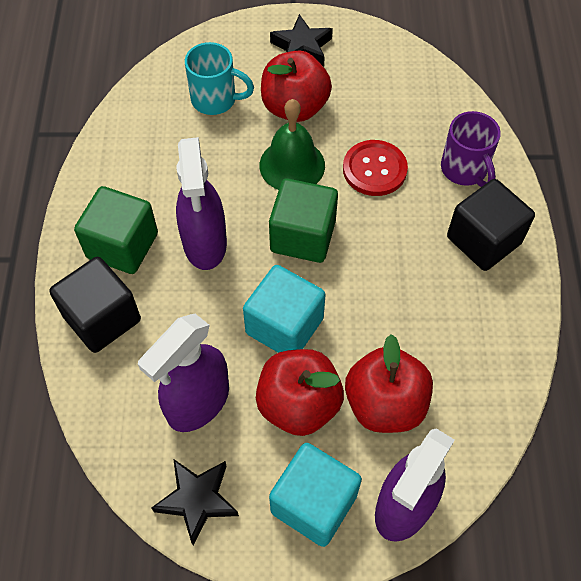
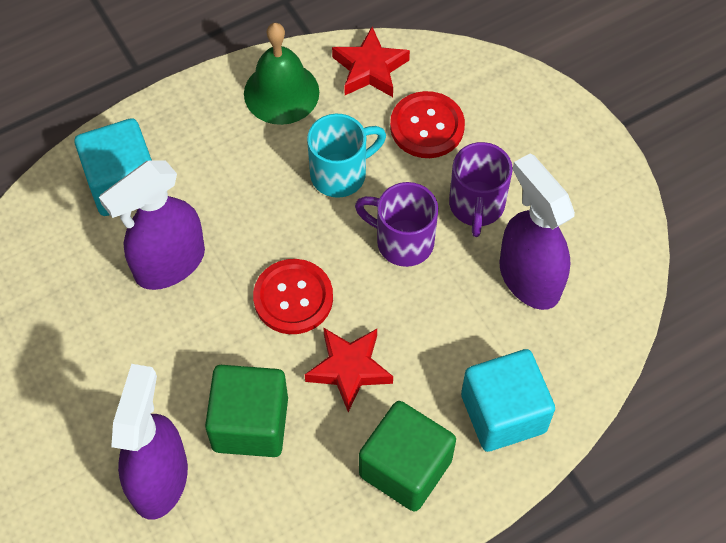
black cube: 2 -> 0
black star: 2 -> 0
purple mug: 1 -> 2
red apple: 3 -> 0
red button: 1 -> 2
red star: 0 -> 2

